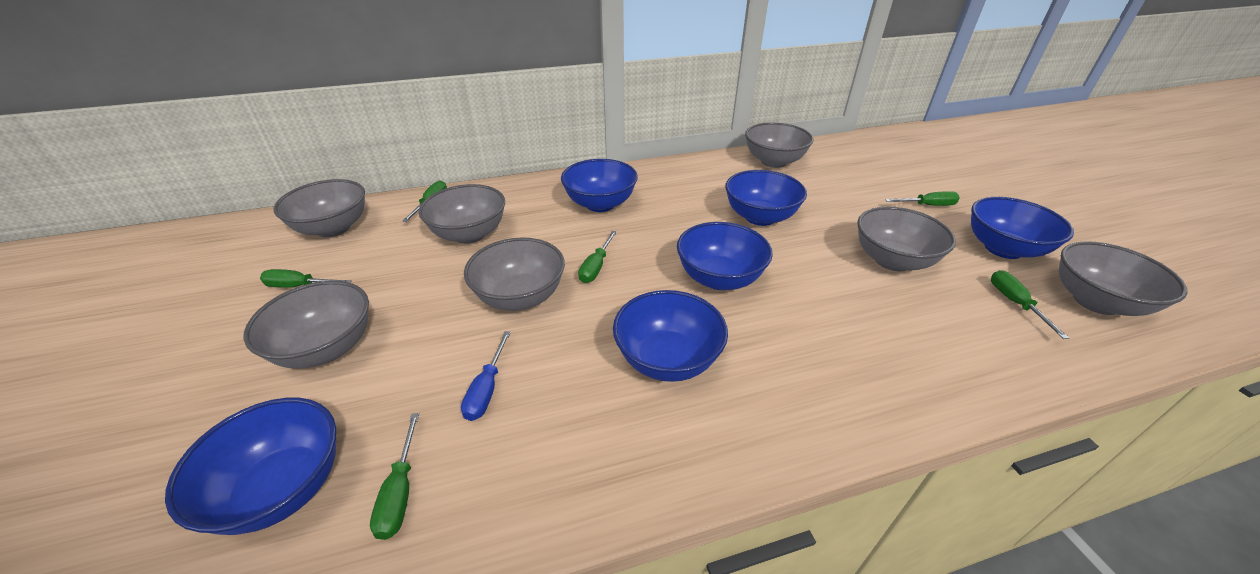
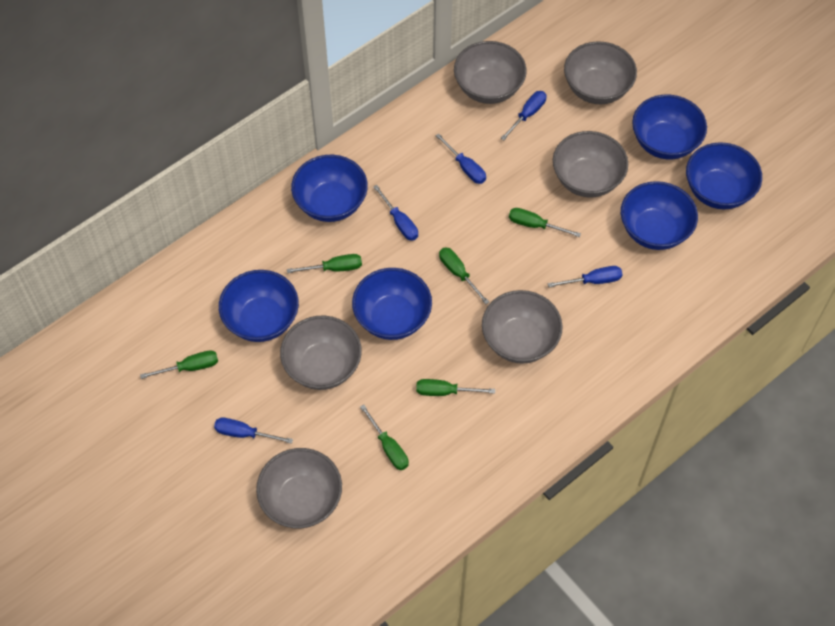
blue screwdriver: 1 -> 5
grey bowl: 7 -> 6

